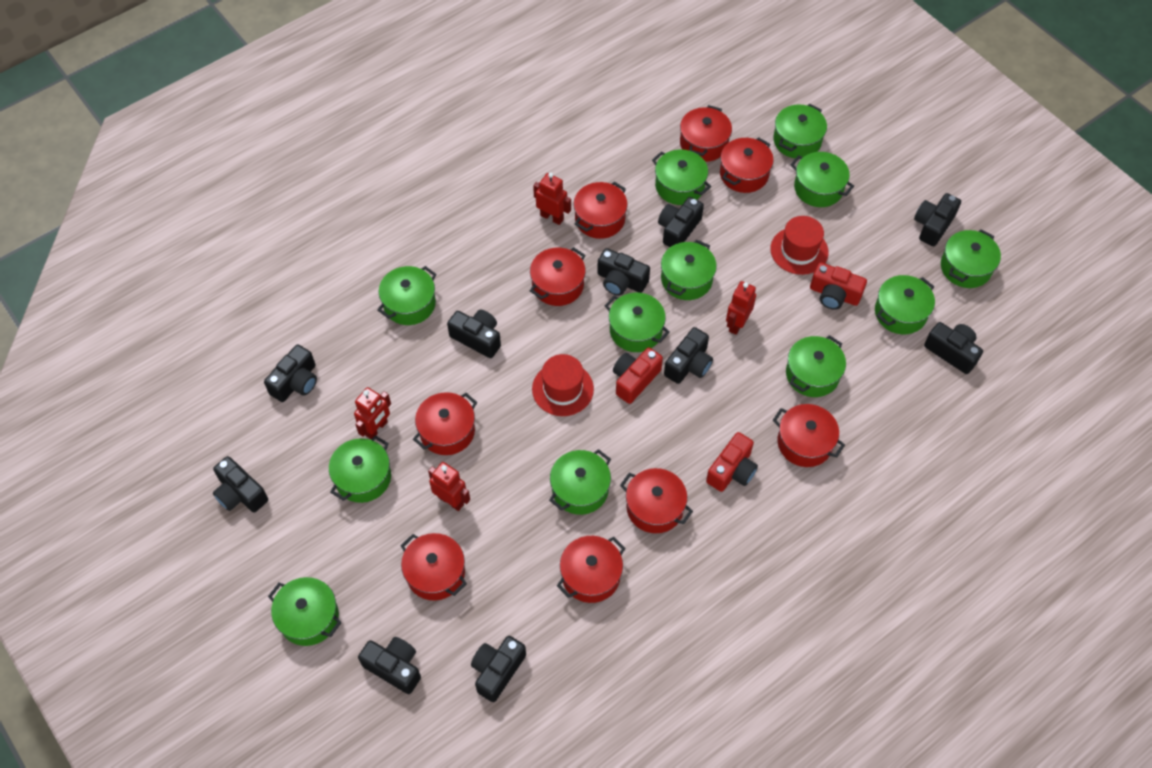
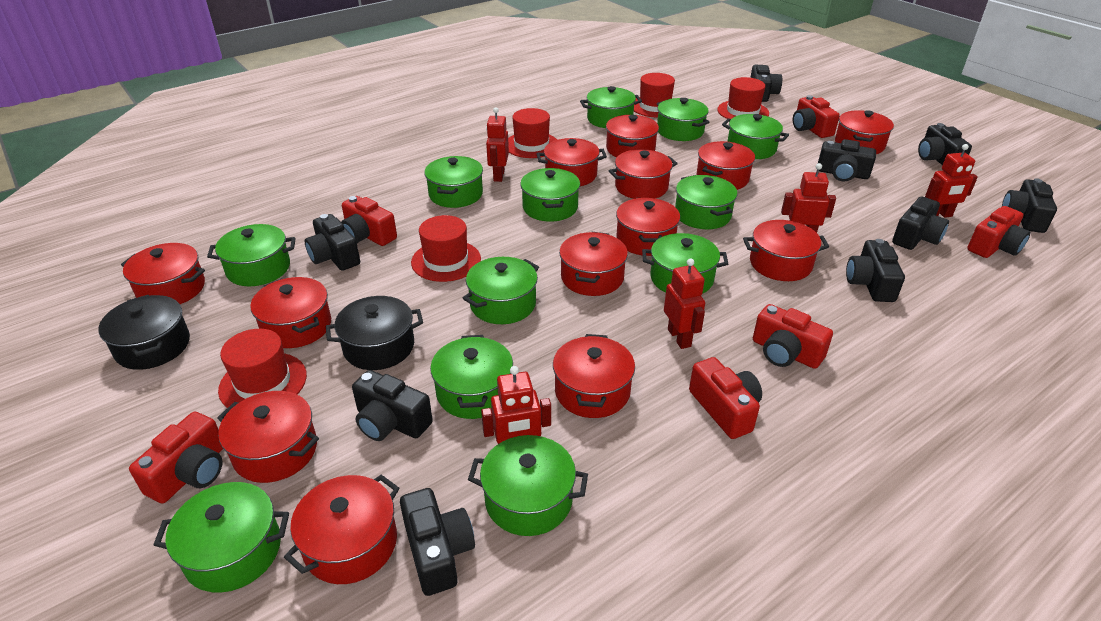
black camera: 10 -> 9
black pot: 0 -> 2
red camera: 3 -> 6
red hat: 2 -> 5
red pot: 9 -> 13
red robot: 4 -> 5

